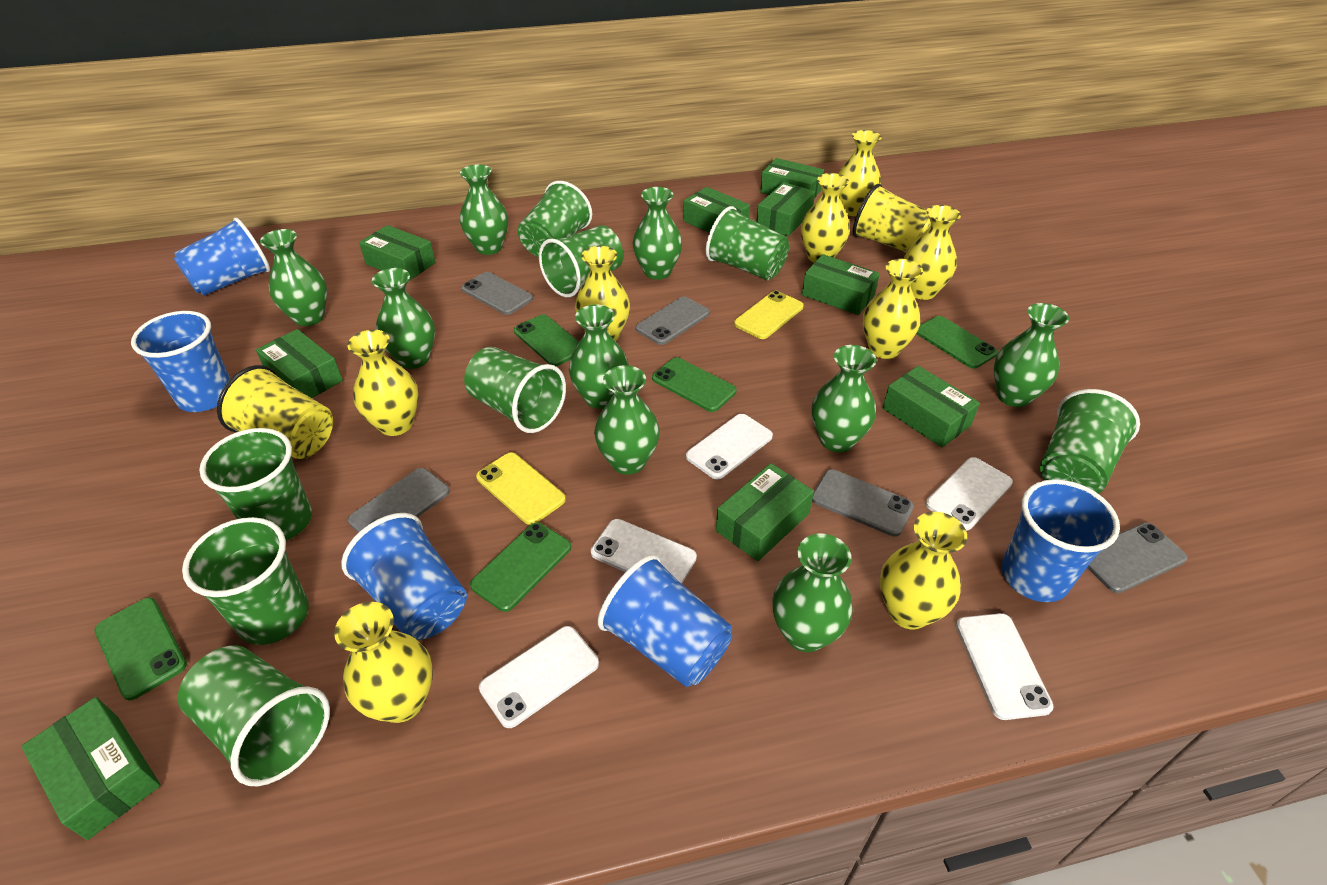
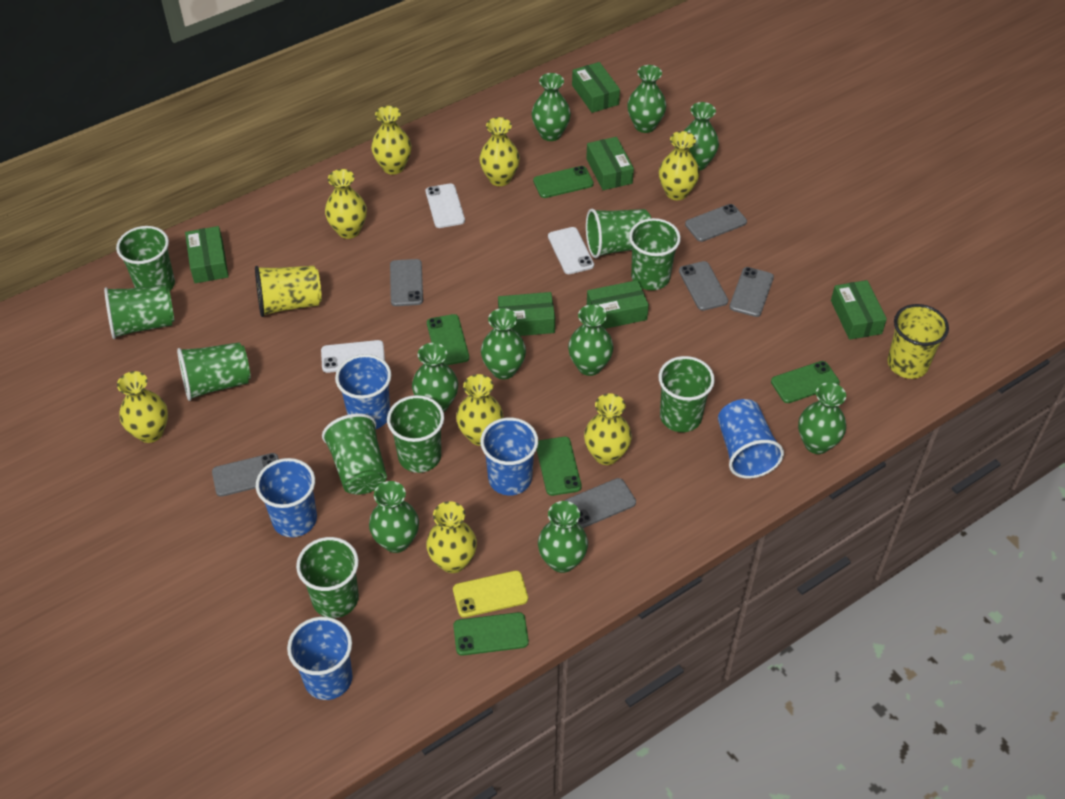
green box: 9 -> 6
green cup: 8 -> 9
grey phone: 5 -> 6
white phone: 5 -> 3
yellow phone: 2 -> 1

